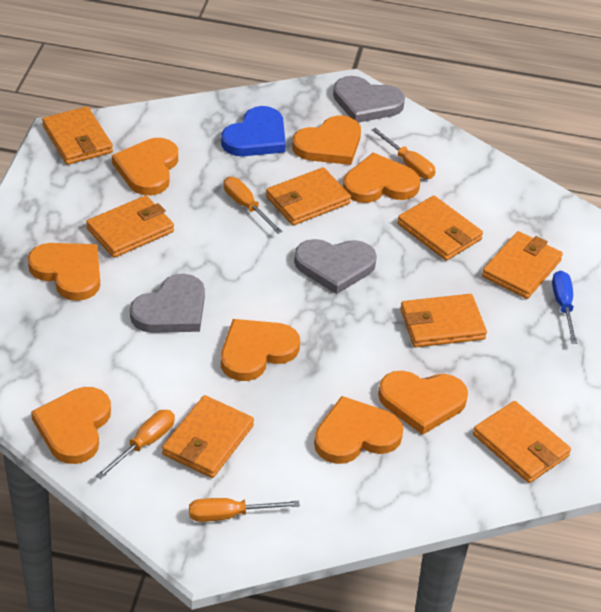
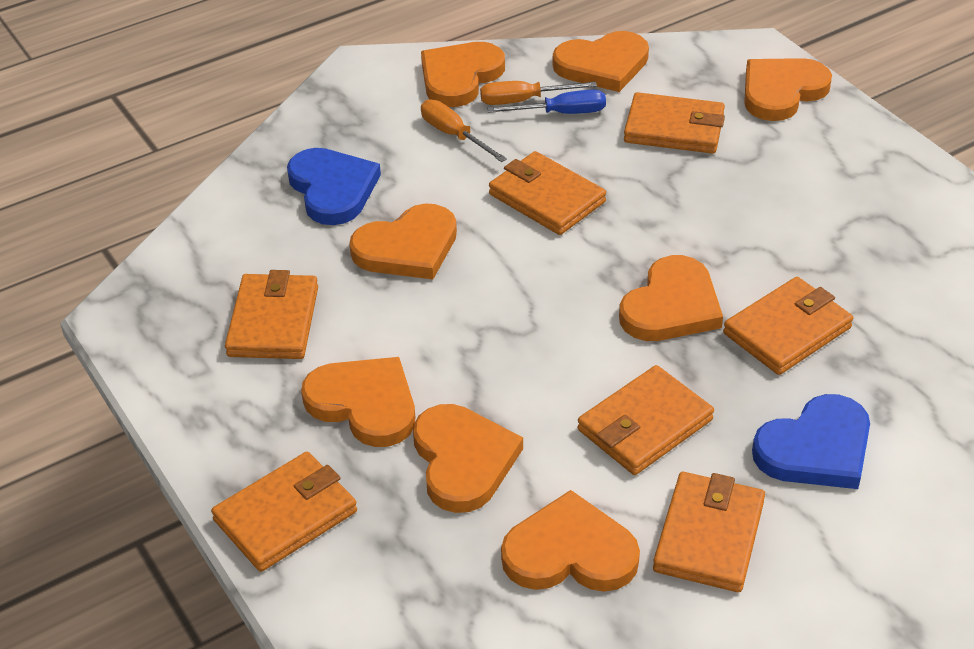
blue heart: 1 -> 2
grey heart: 3 -> 0
orange screwdriver: 4 -> 2
orange wallet: 8 -> 7

